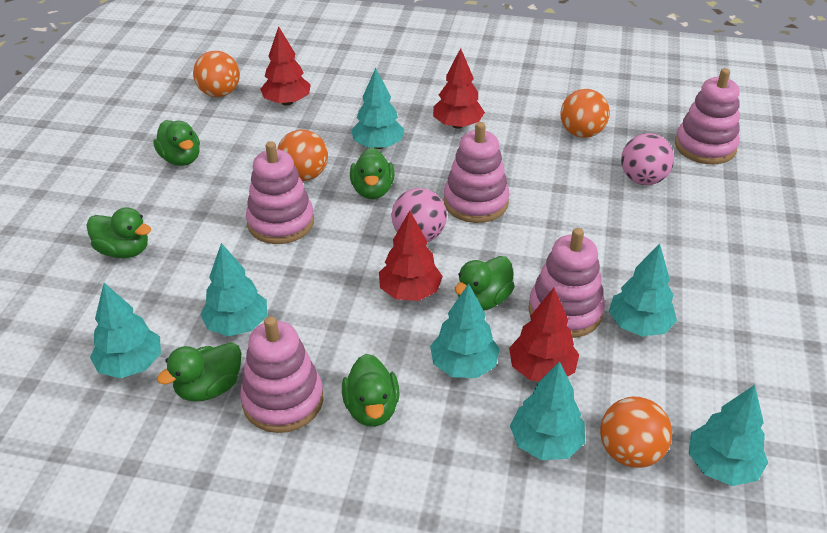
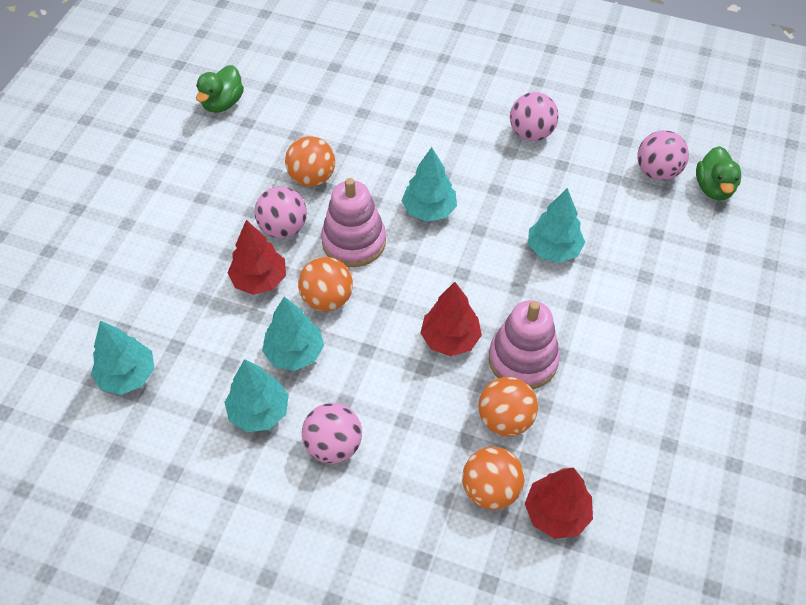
green duck: 6 -> 2
pink ball: 2 -> 4
pink stacking toy: 5 -> 2
red tree: 4 -> 3
turquoise tree: 7 -> 5

